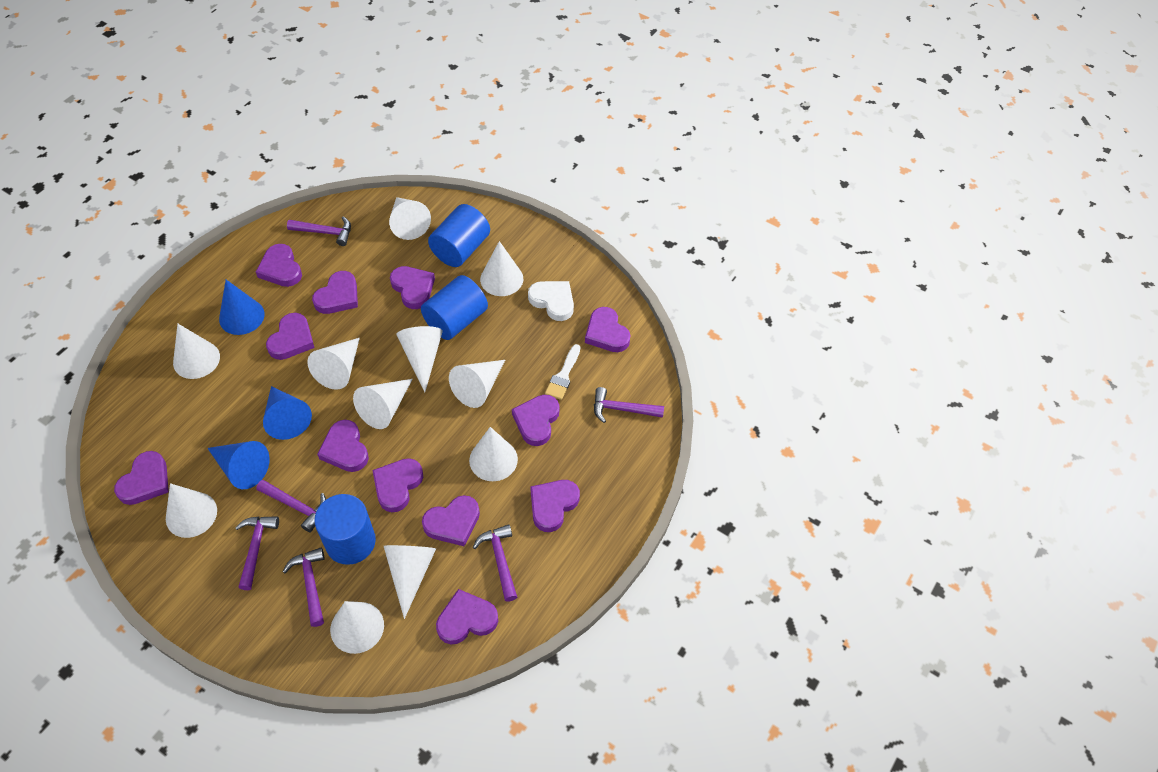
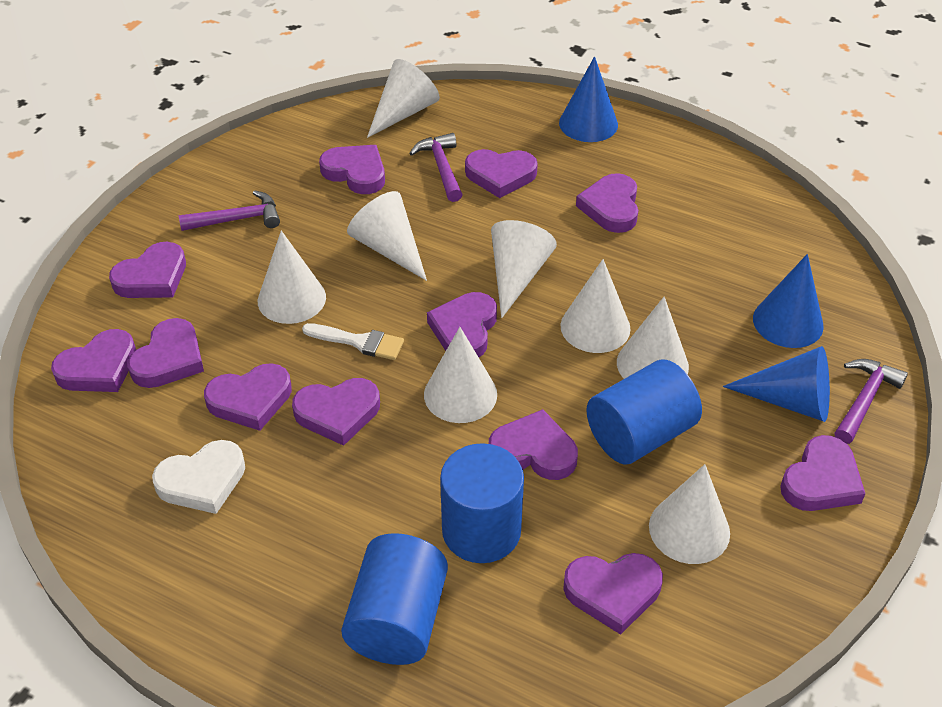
purple hammer: 6 -> 3
white cone: 11 -> 8

